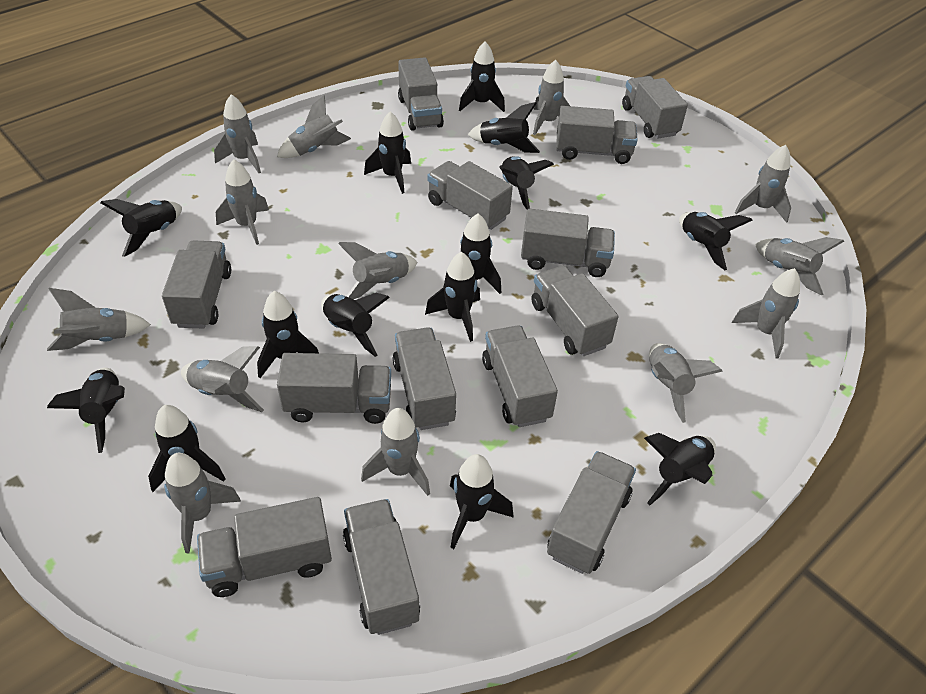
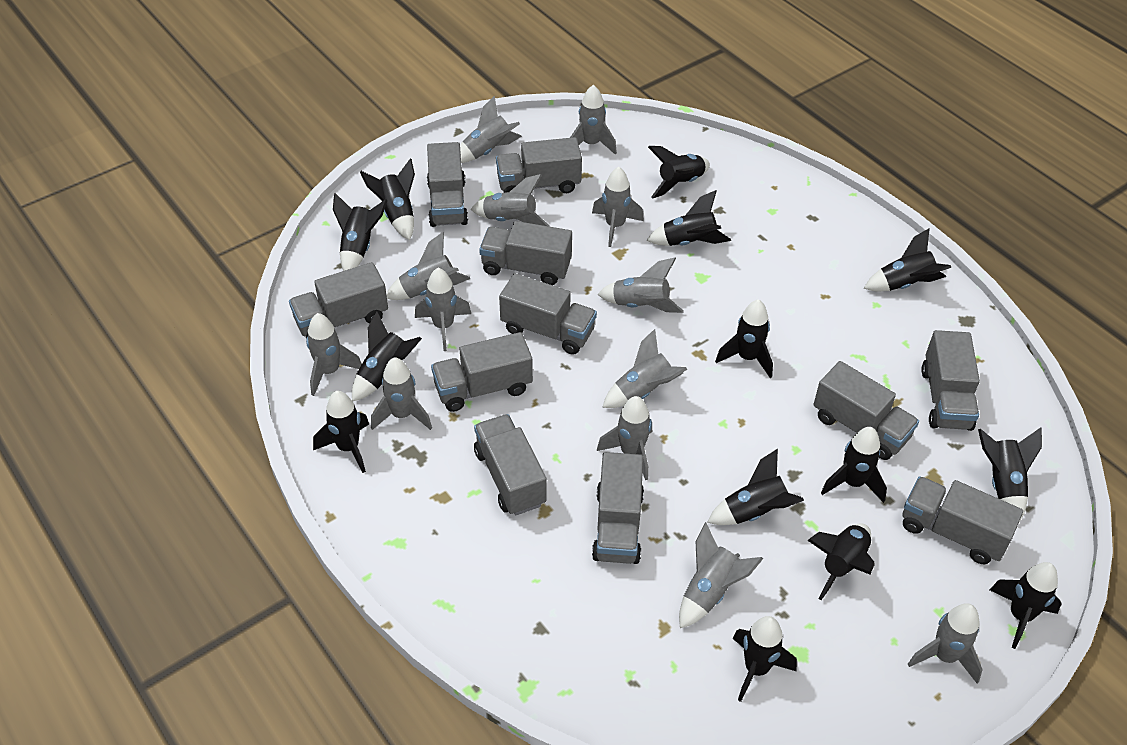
grey truck: 13 -> 11

